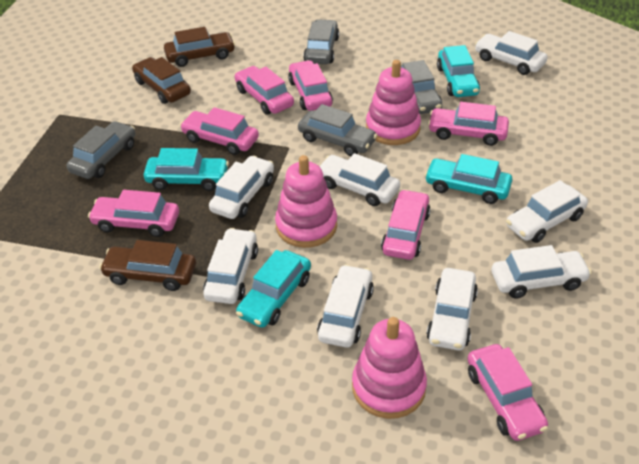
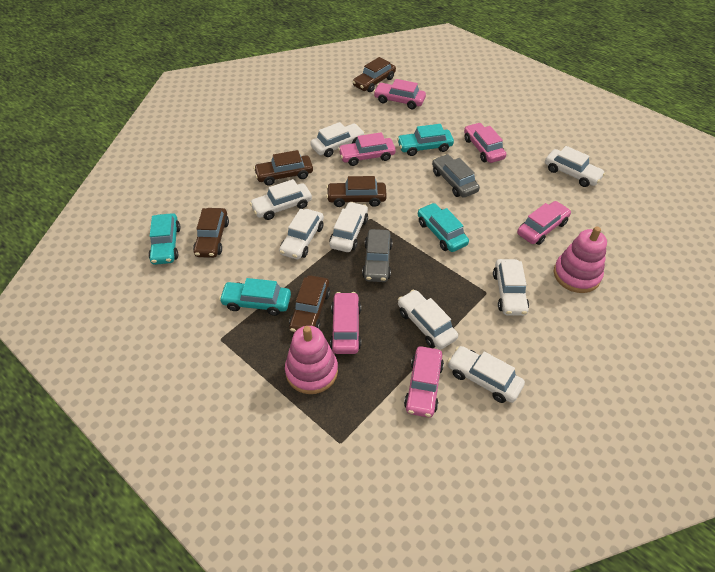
brown car: 3 -> 5
grey car: 4 -> 2
pink car: 7 -> 6
pink stacking toy: 3 -> 2

